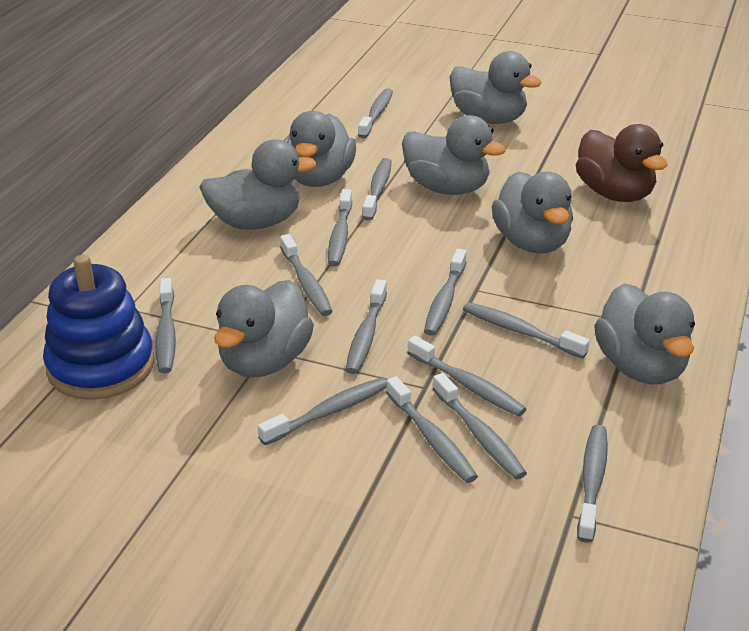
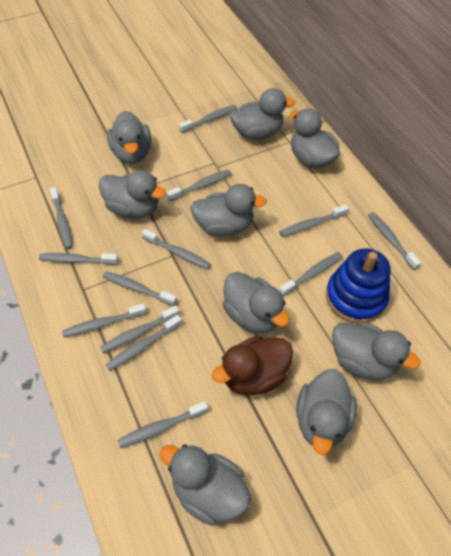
grey duck: 7 -> 9

